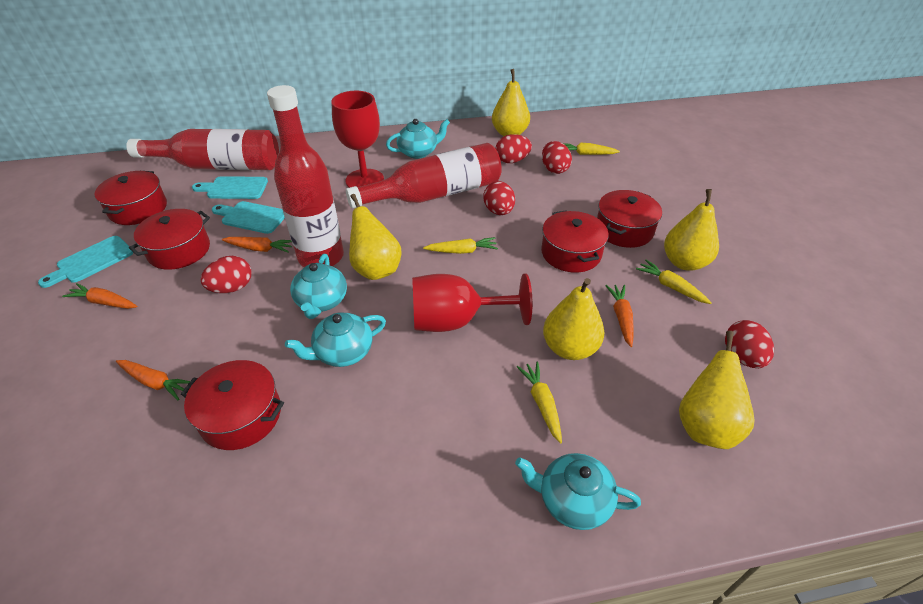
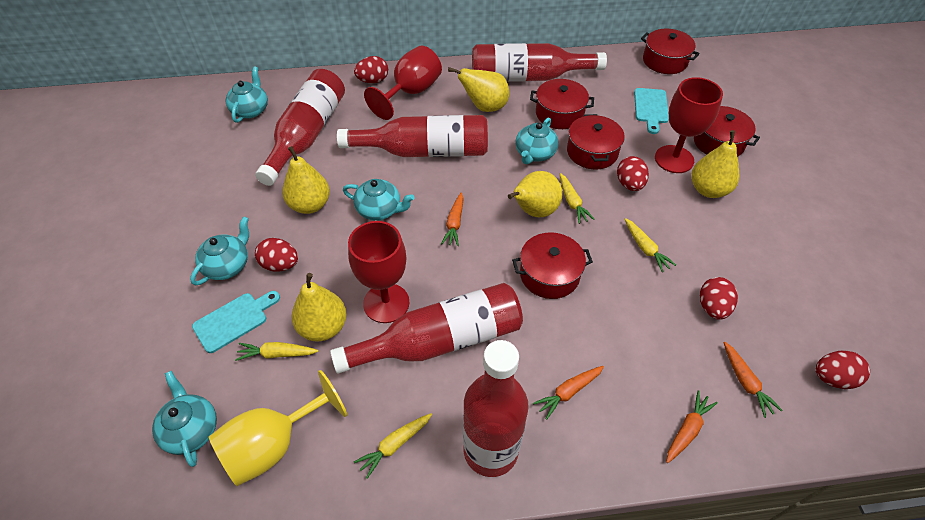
red bottle: 3 -> 5
red goblet: 2 -> 3
turquoise cutting board: 3 -> 2
turquoise teapot: 4 -> 5
yellow goblet: 0 -> 1

